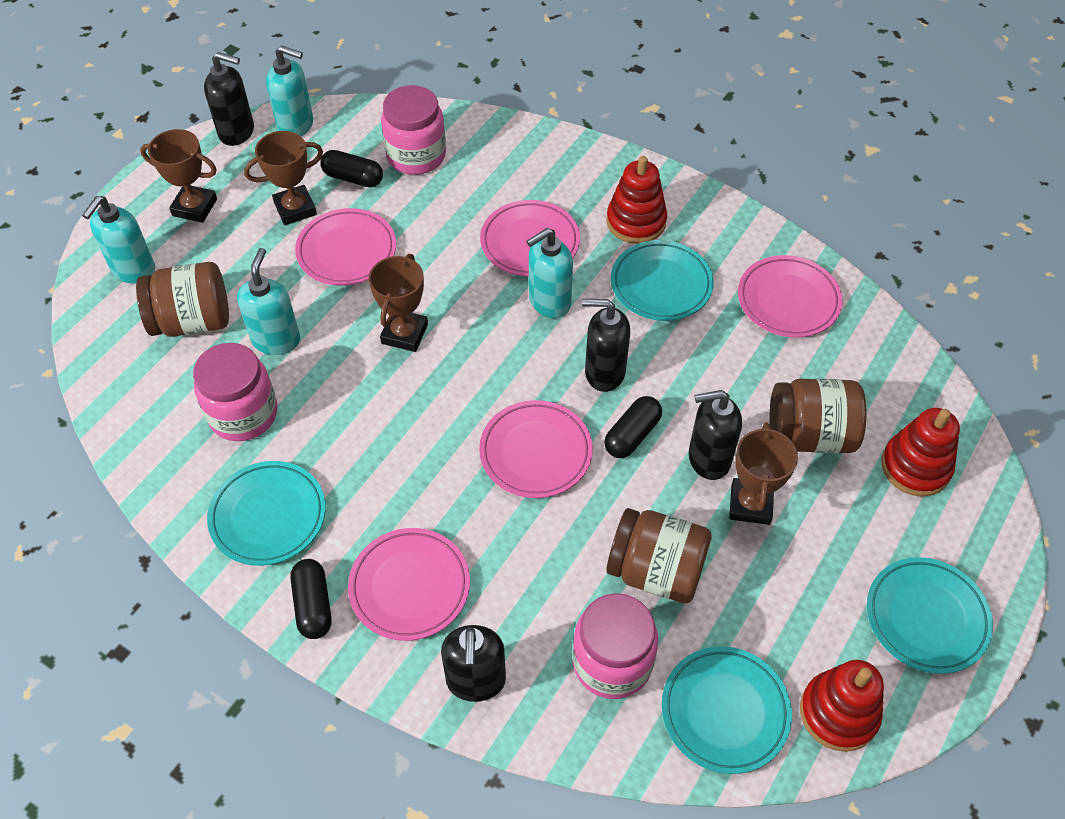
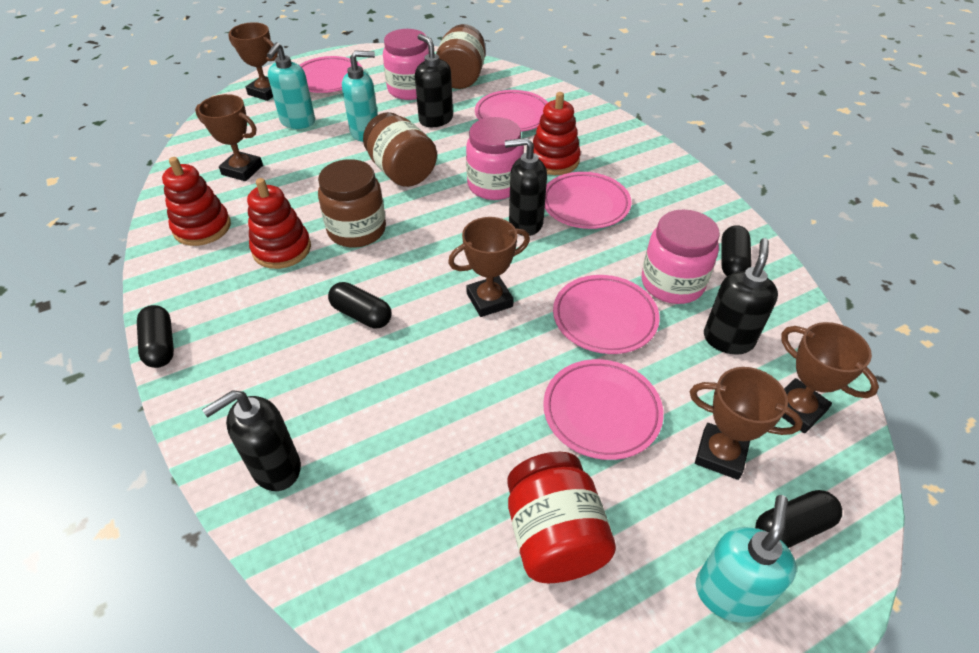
black capsule: 3 -> 4
brown trophy: 4 -> 5
red jar: 0 -> 1
turquoise plate: 4 -> 0
turquoise soap dispenser: 4 -> 3

